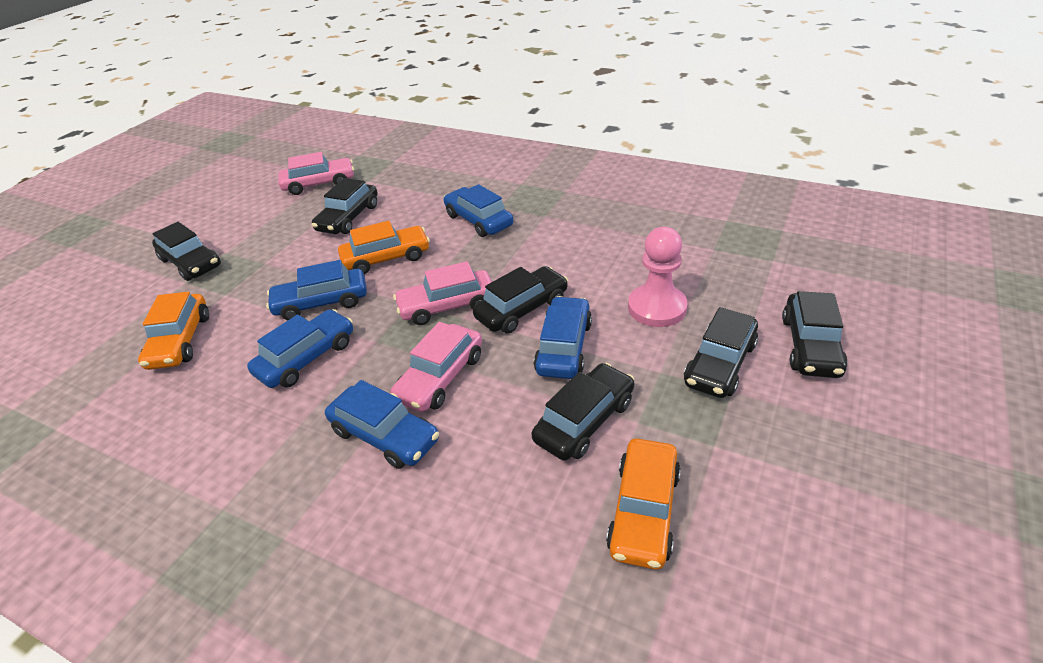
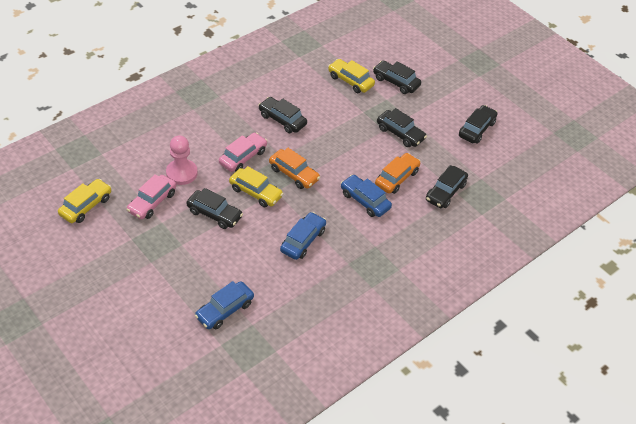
blue car: 5 -> 3
orange car: 3 -> 2
pink car: 3 -> 2
yellow car: 0 -> 3

